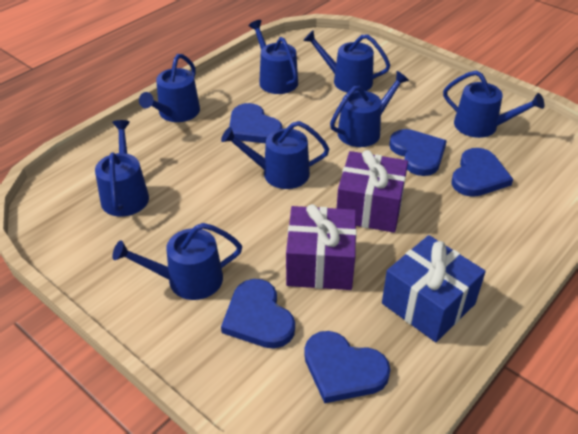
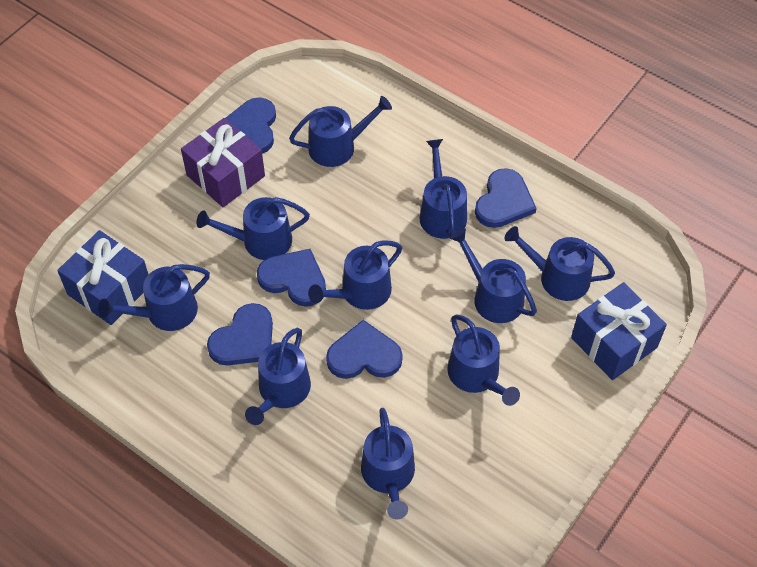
blue gift: 1 -> 2
blue watering can: 8 -> 10
purple gift: 2 -> 1

